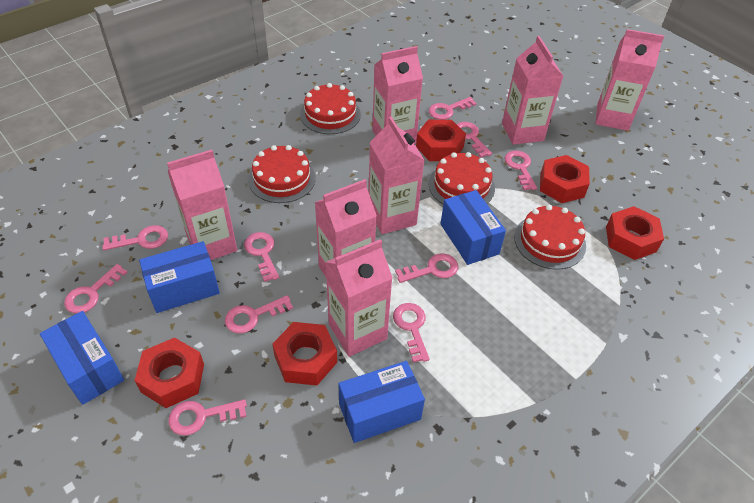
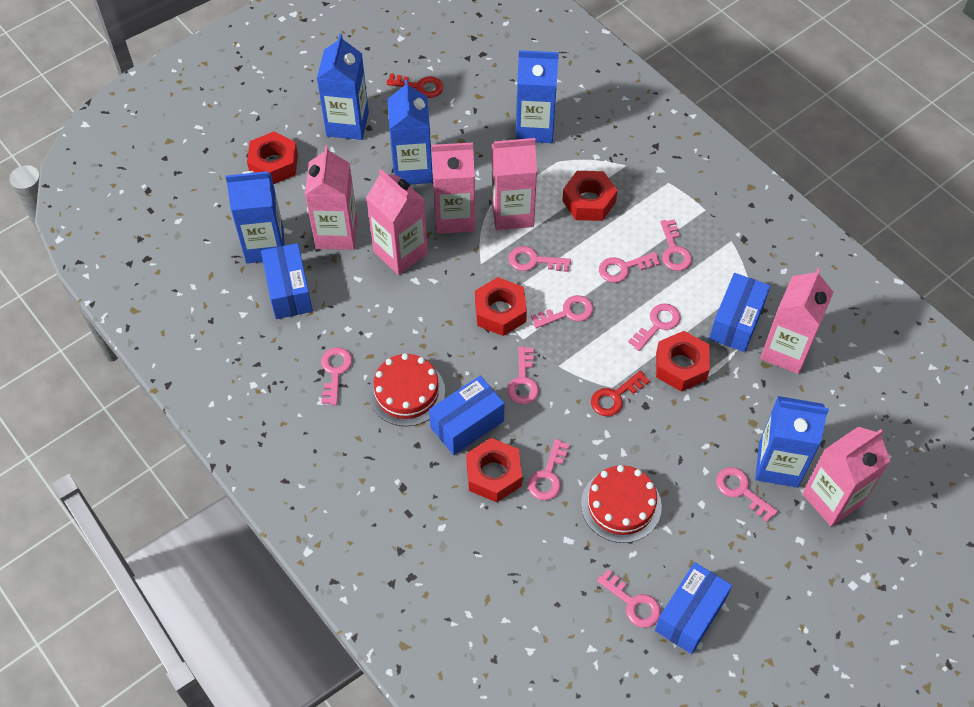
blue carton: 0 -> 5
pink carton: 7 -> 6
red cake: 4 -> 2
red key: 0 -> 2

